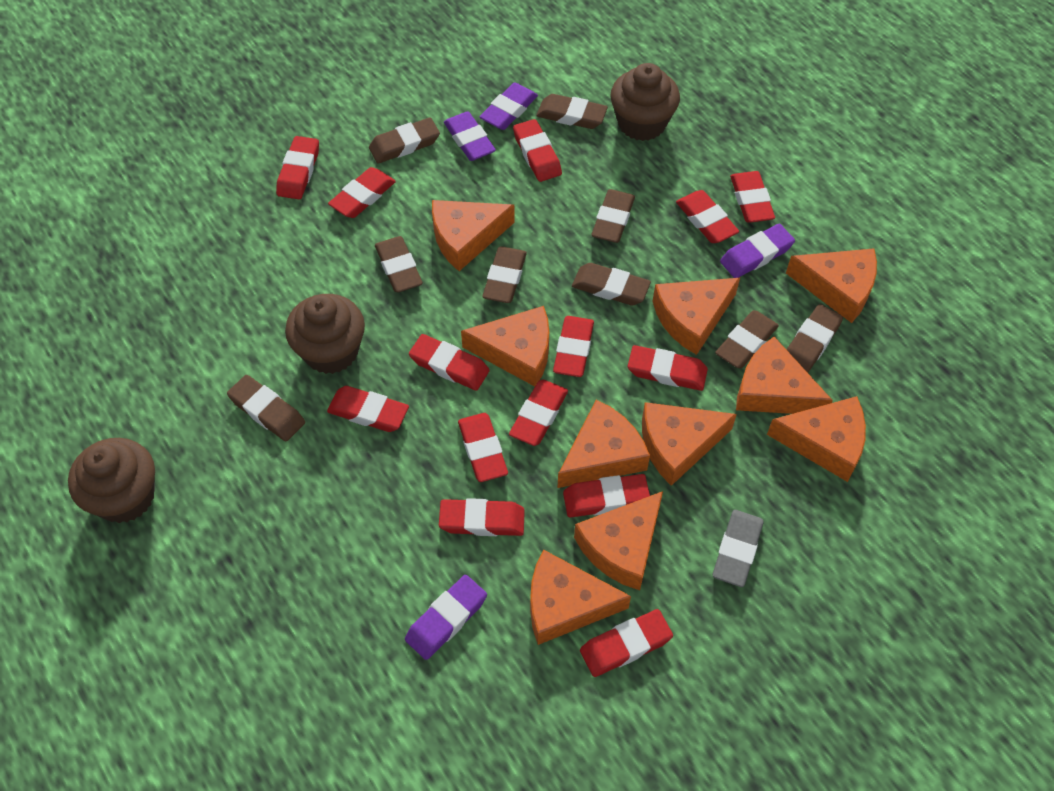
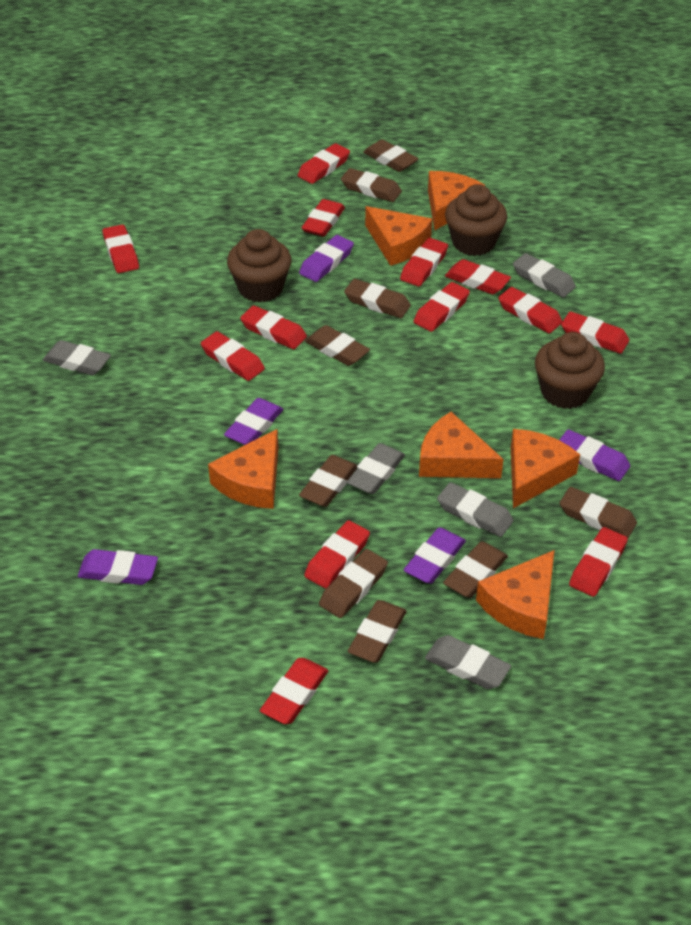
grey eraser: 1 -> 5
orange cheese: 10 -> 6
purple eraser: 4 -> 5
red eraser: 14 -> 13

